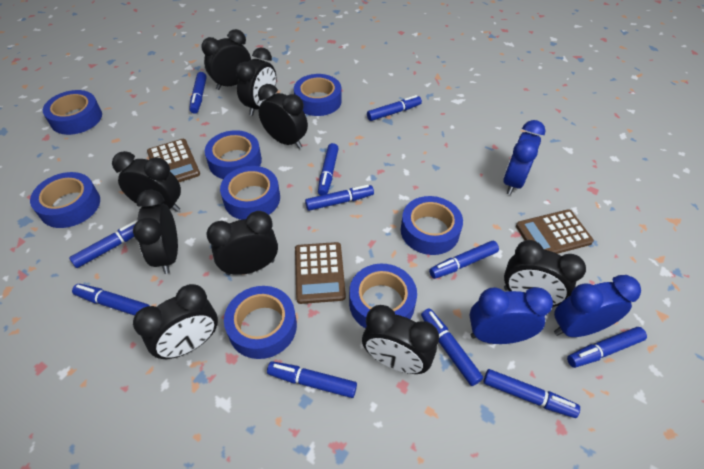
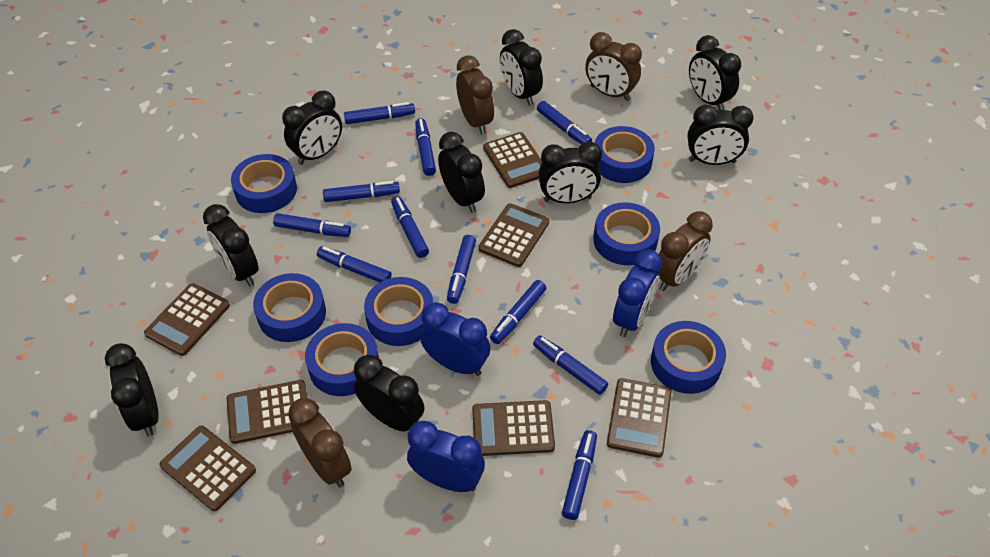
blue tape: 8 -> 7
brown calculator: 3 -> 7
brown clock: 0 -> 4

